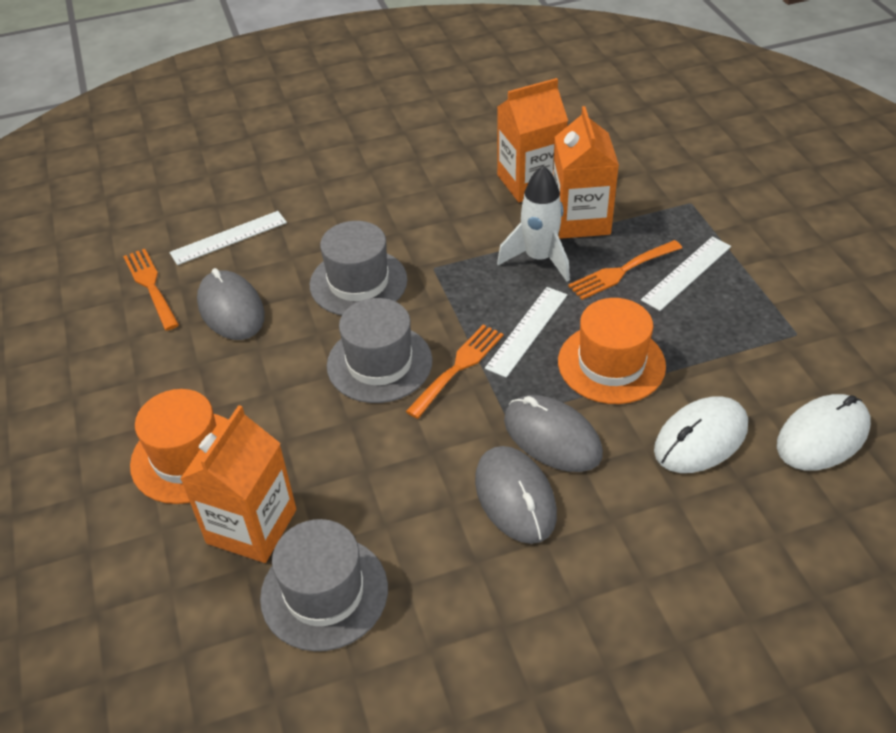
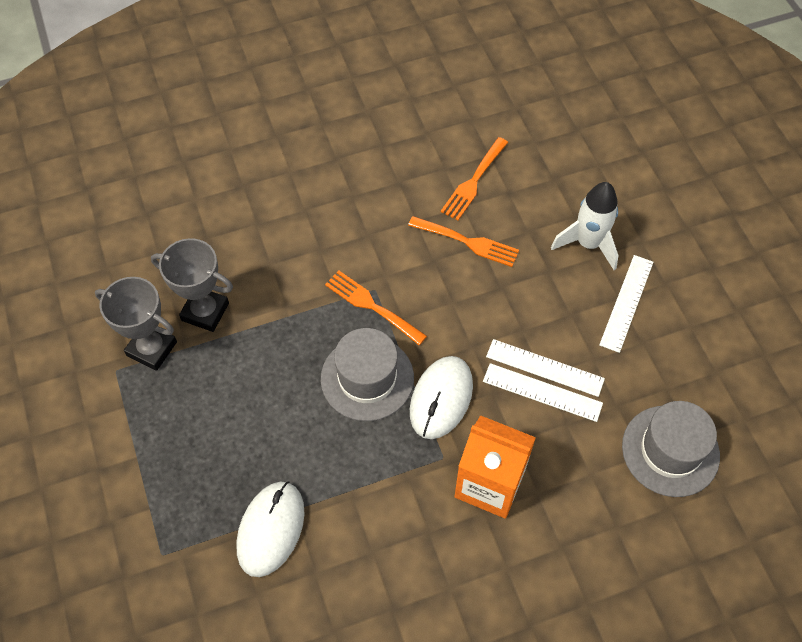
grey hat: 3 -> 2
grey mouse: 3 -> 0
grey trophy: 0 -> 2
orange carton: 3 -> 1
orange hat: 2 -> 0

